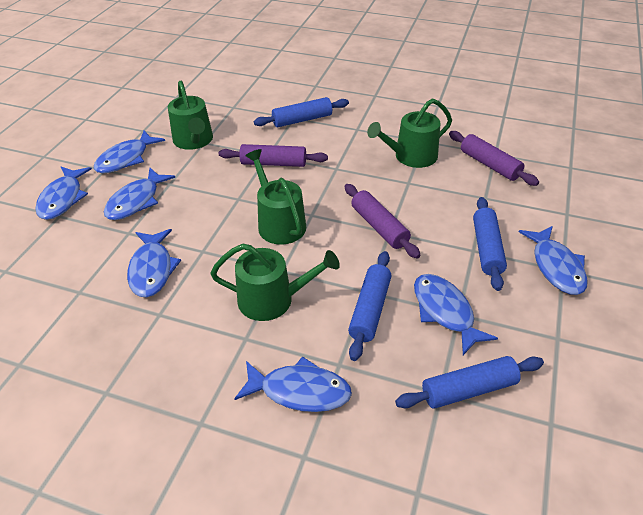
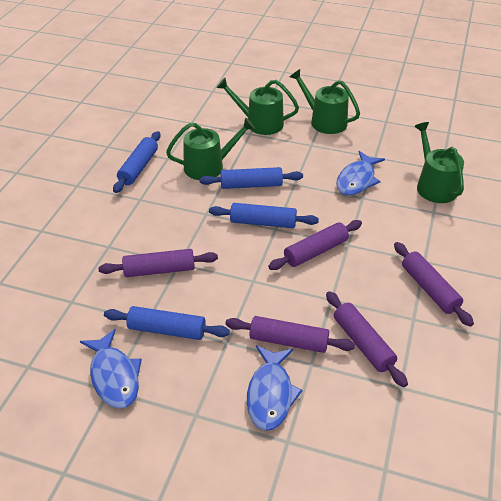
blue fish: 7 -> 3
purple rolling pin: 3 -> 5

